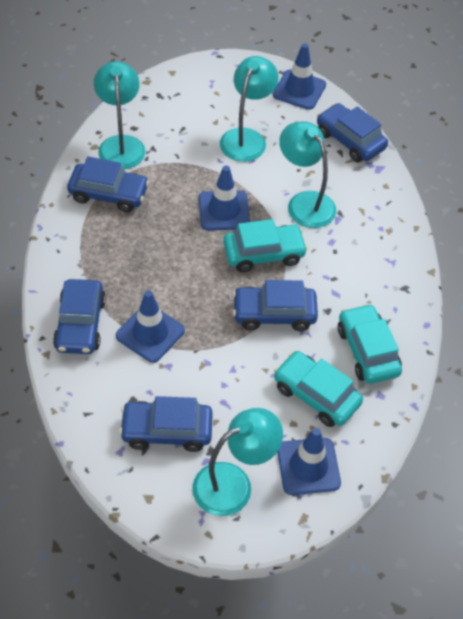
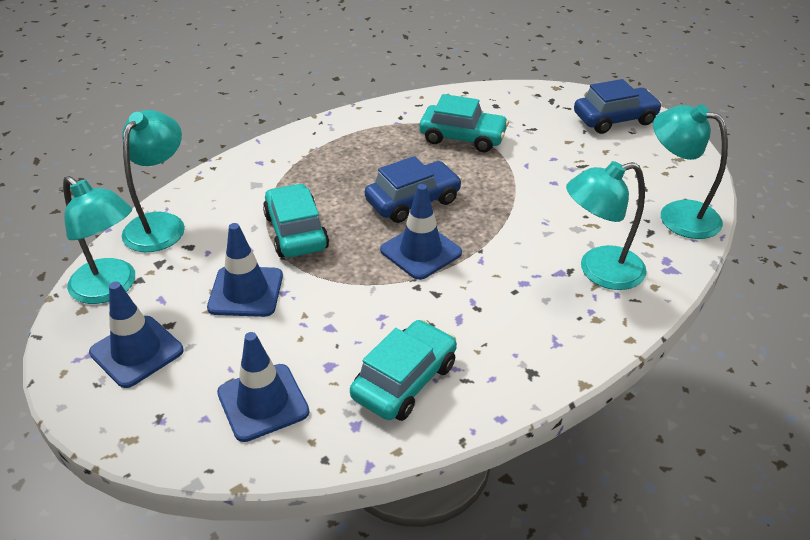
blue car: 5 -> 2

